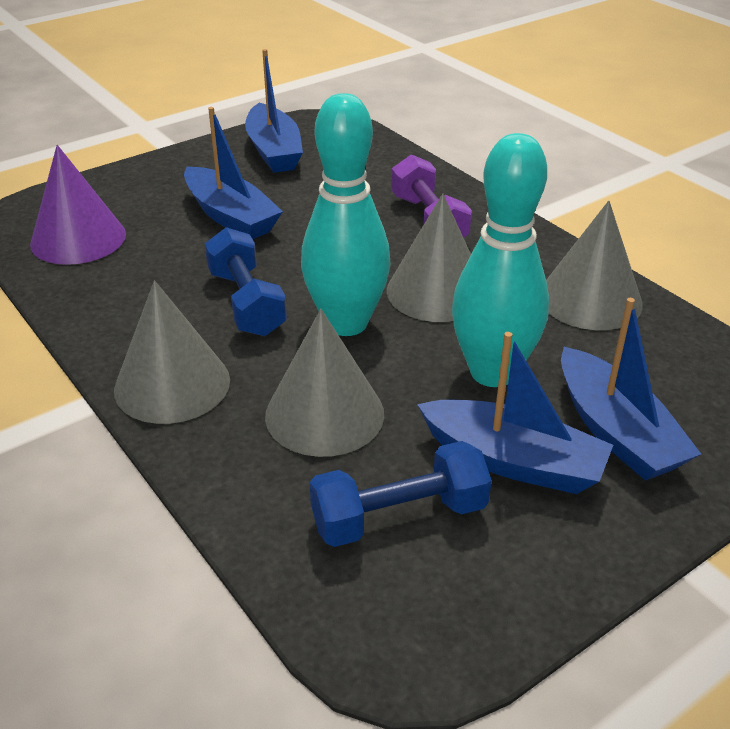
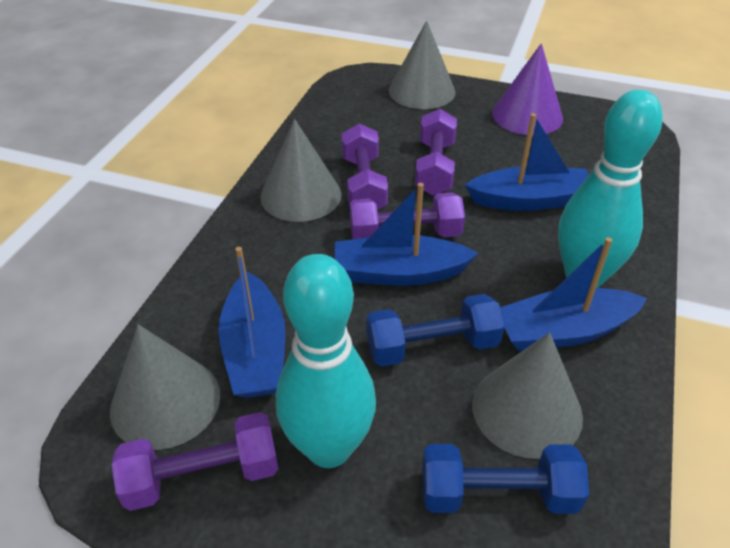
purple dumbbell: 1 -> 4

